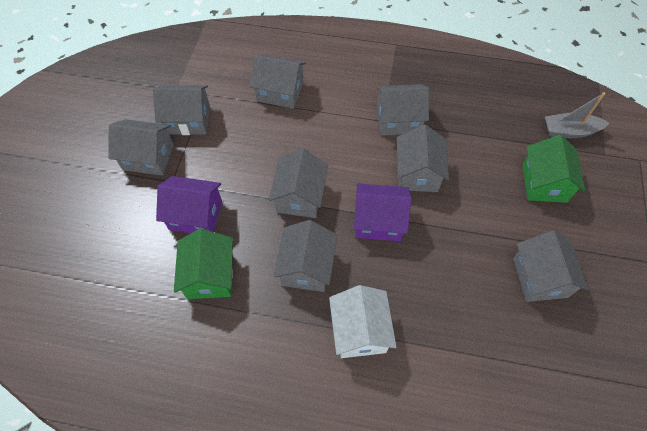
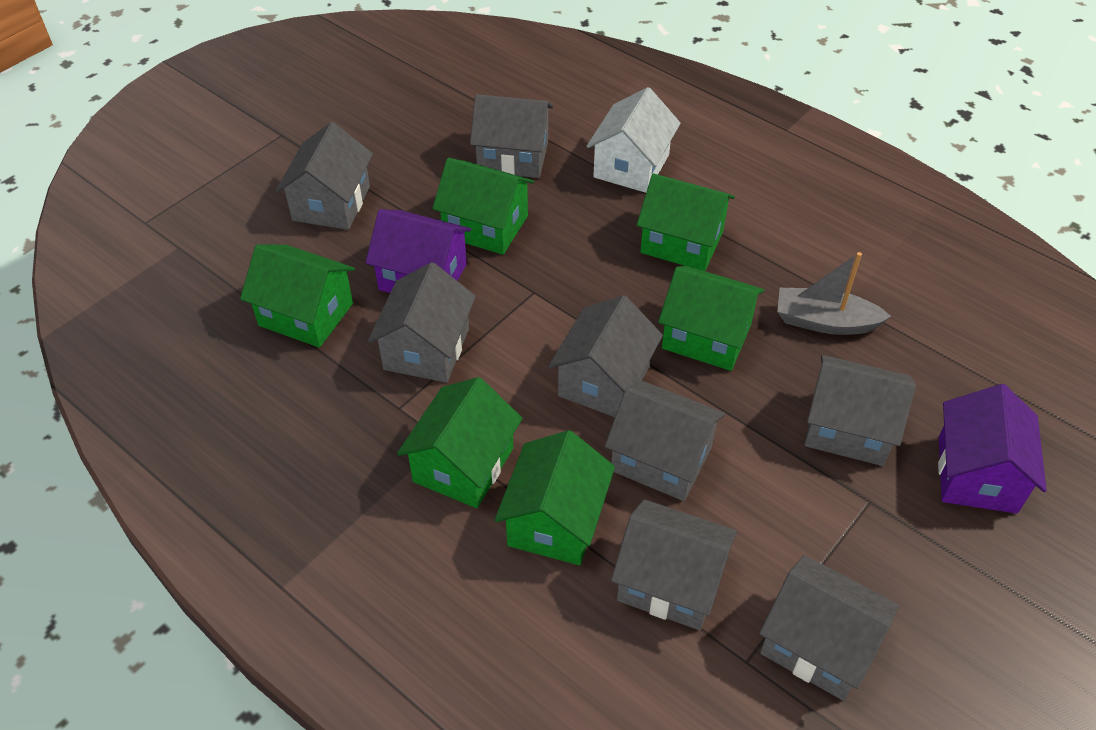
green house: 2 -> 6

